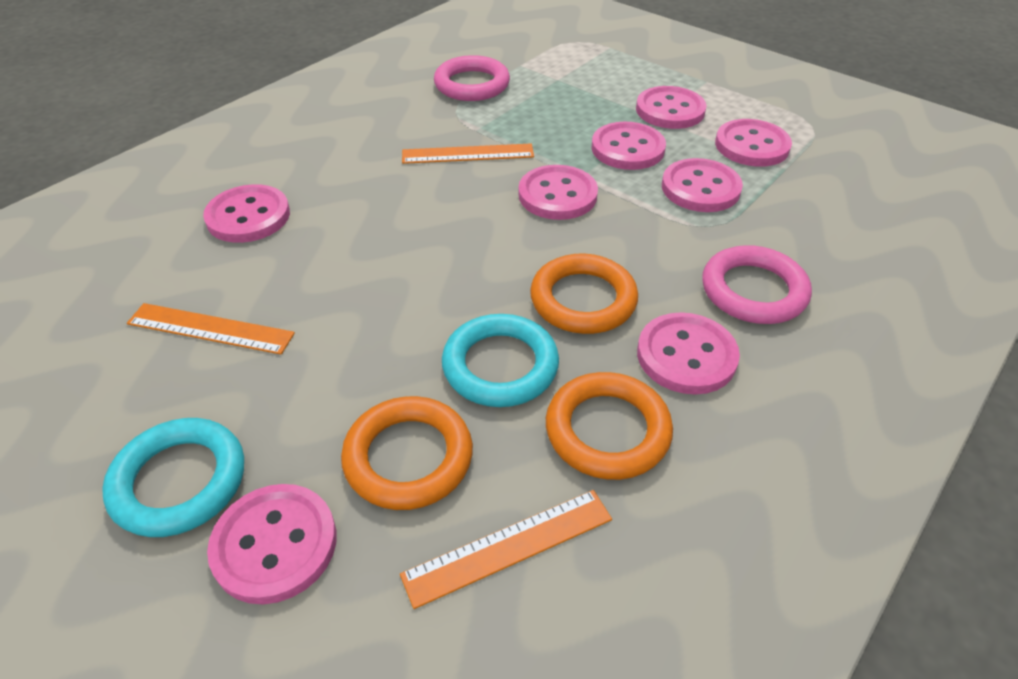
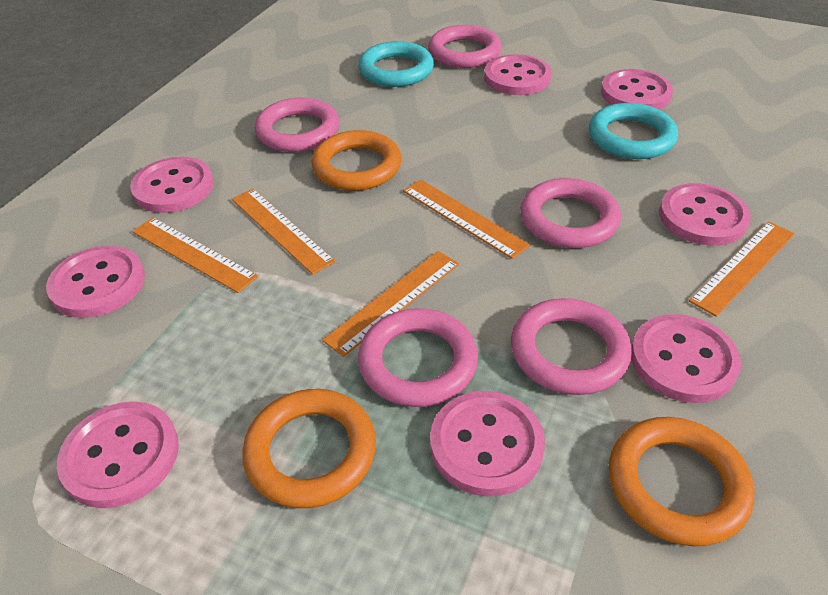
orange ruler: 3 -> 5
pink ring: 2 -> 5

